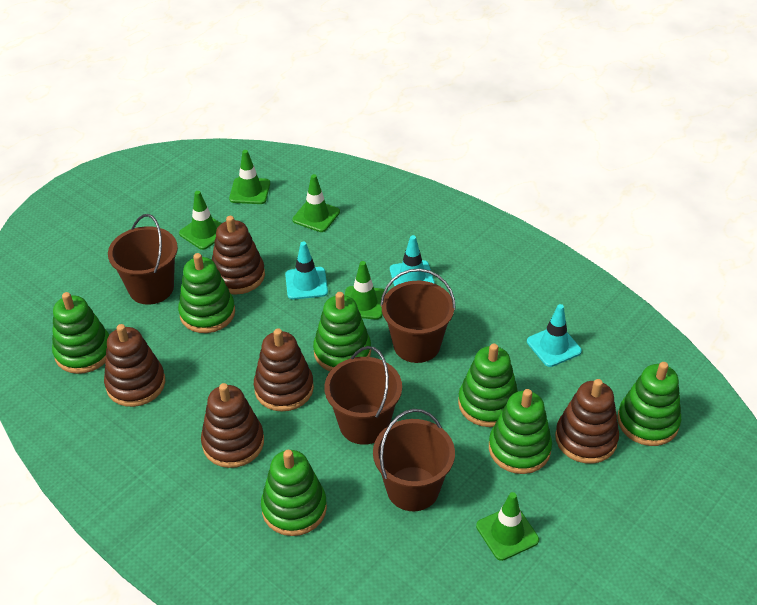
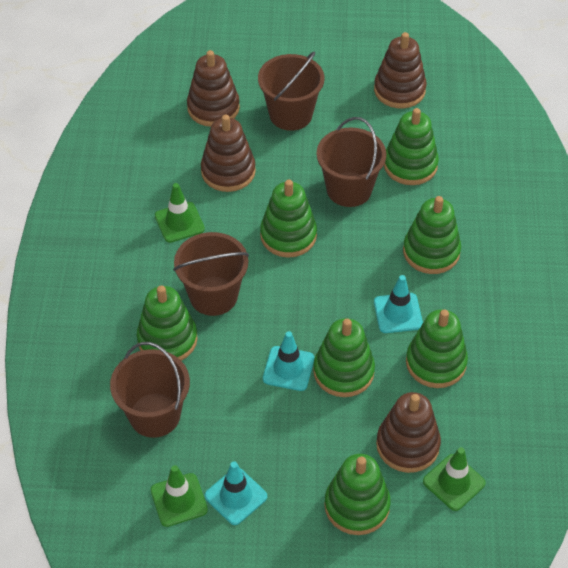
brown stacking toy: 5 -> 4
green traffic cone: 5 -> 3

